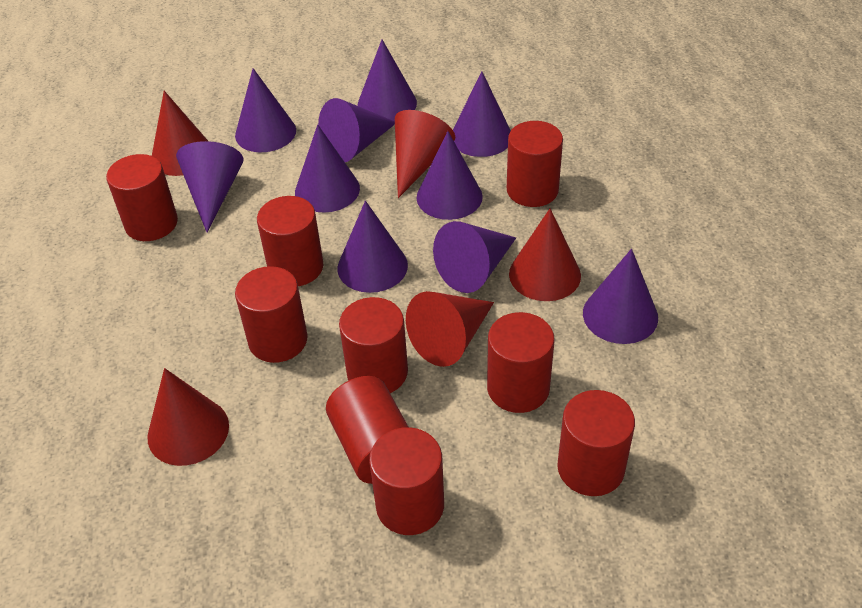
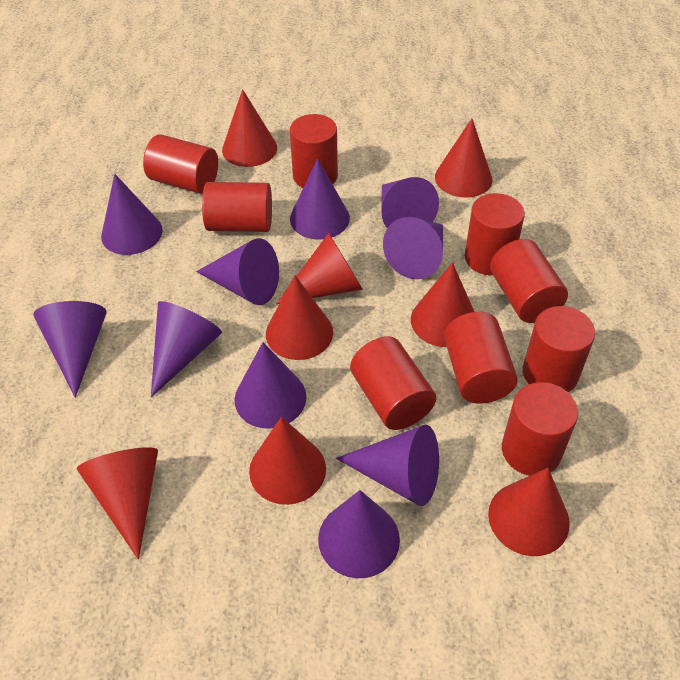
red cone: 5 -> 8

